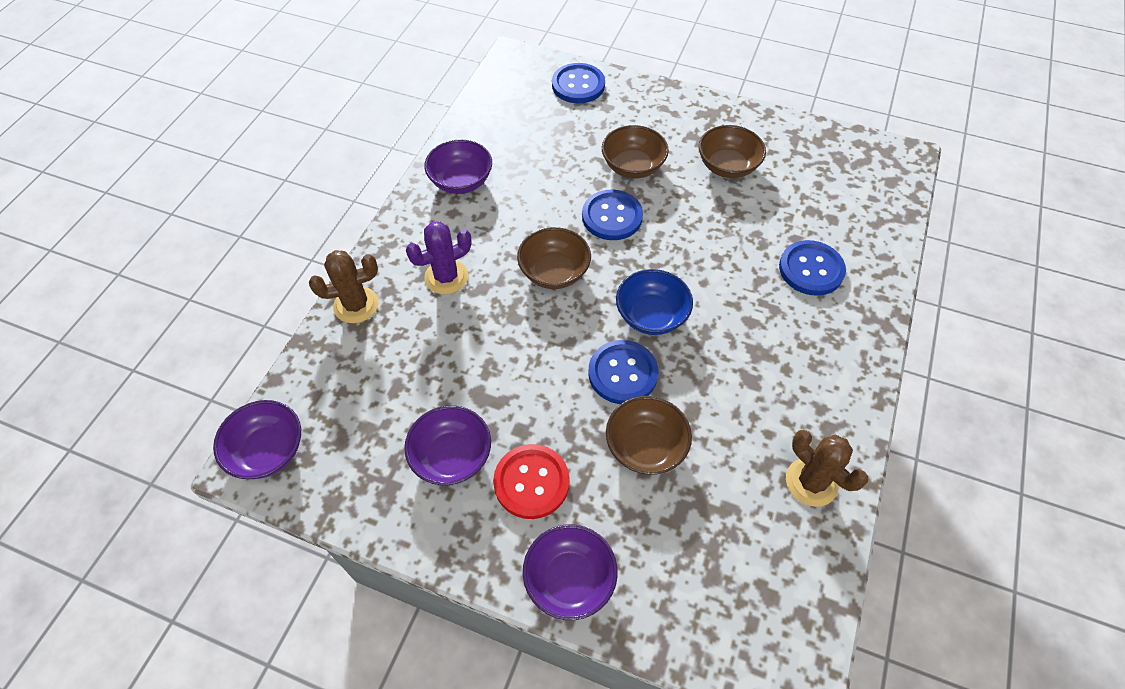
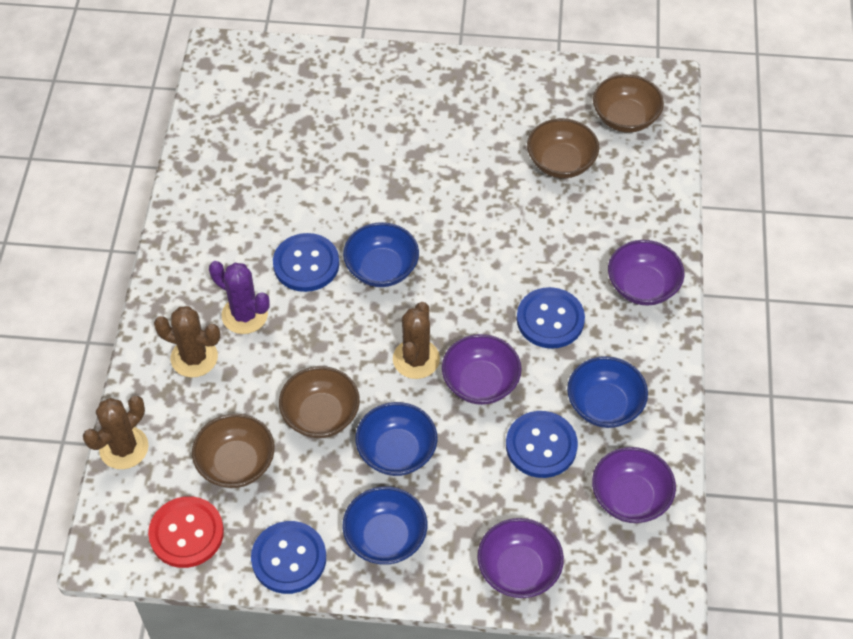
blue bowl: 1 -> 4
brown cactus: 2 -> 3

